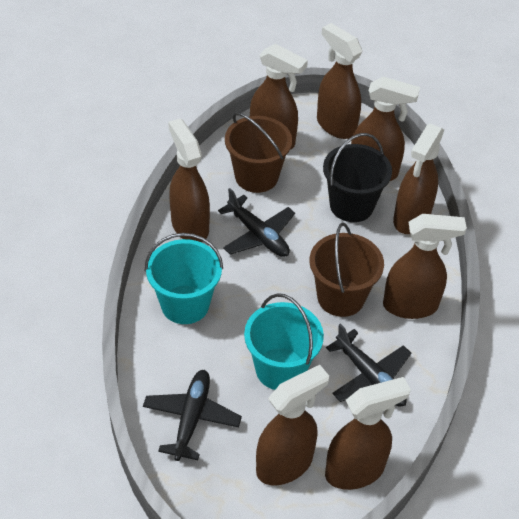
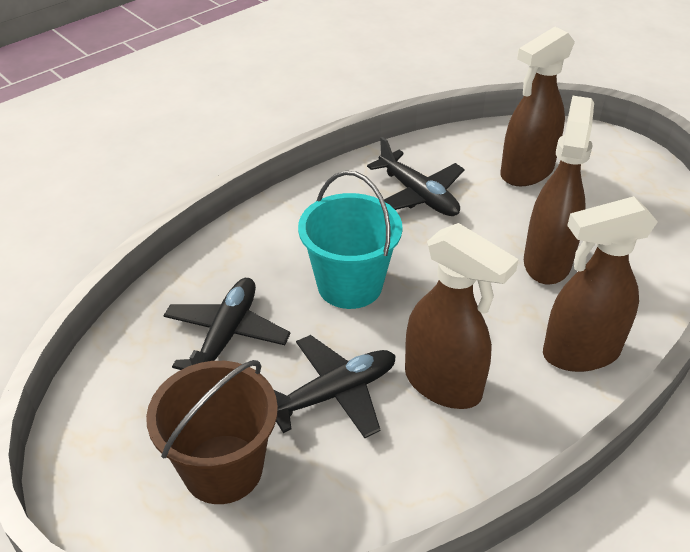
black bucket: 1 -> 0
brown bucket: 2 -> 1
brown spray bottle: 8 -> 4
turquoise bucket: 2 -> 1

